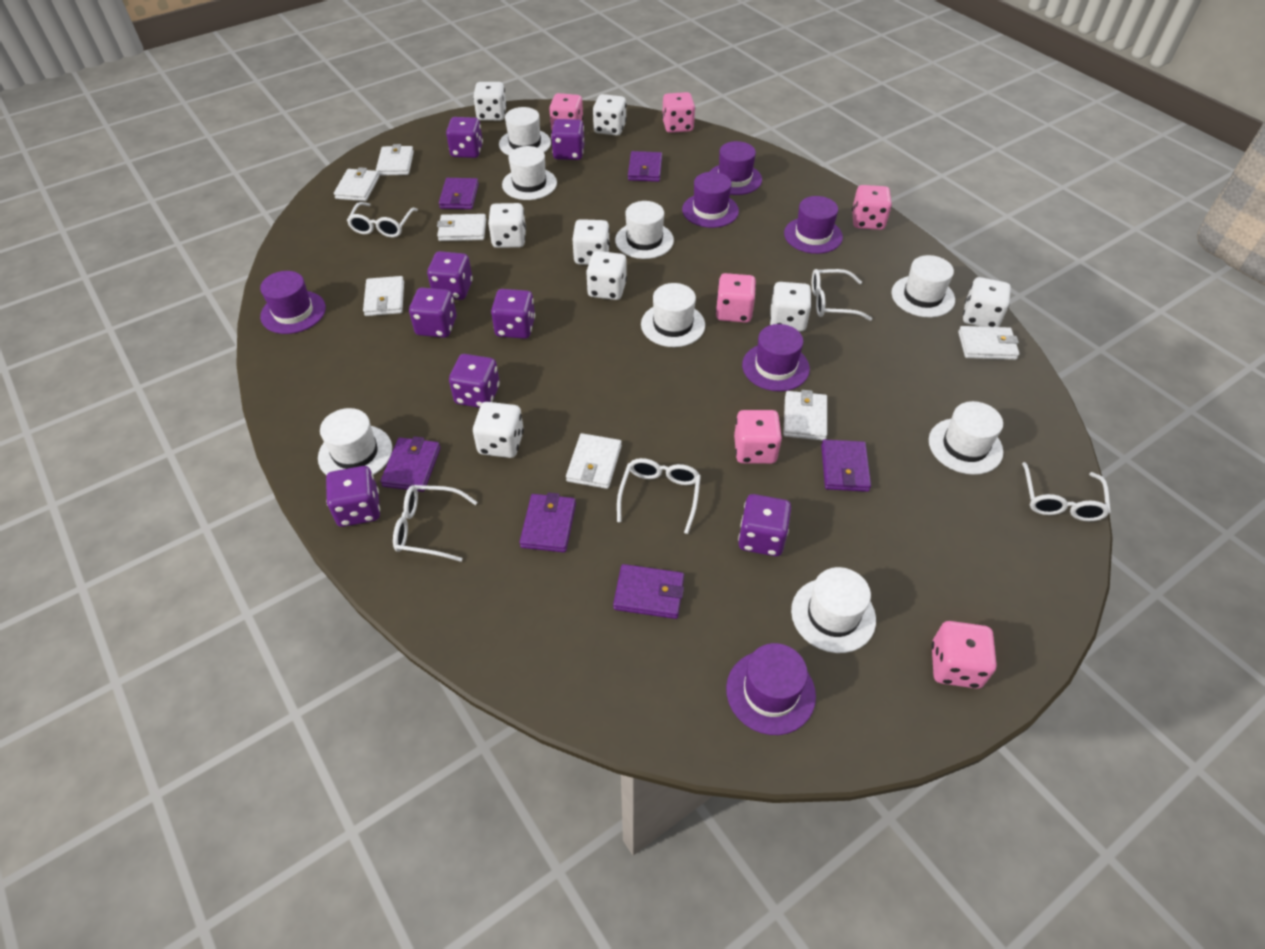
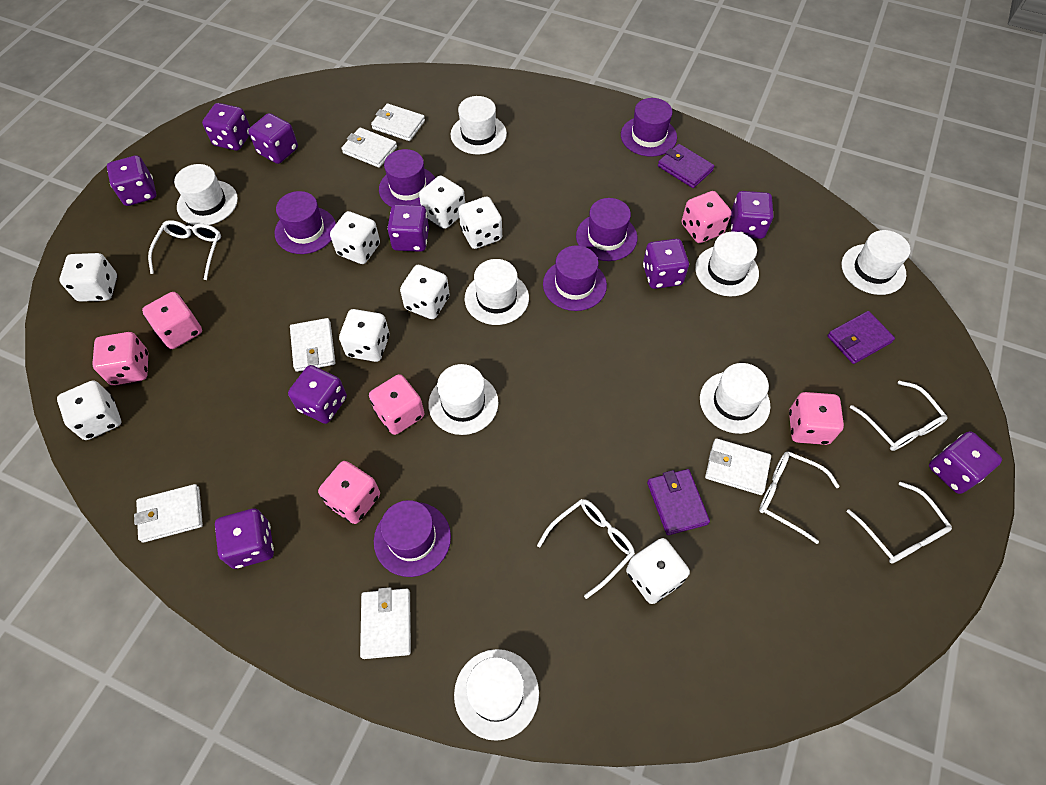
purple dice: 8 -> 9
purple wallet: 6 -> 3
white wallet: 7 -> 6

